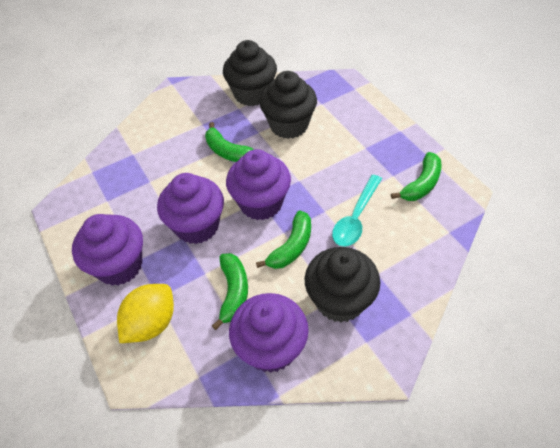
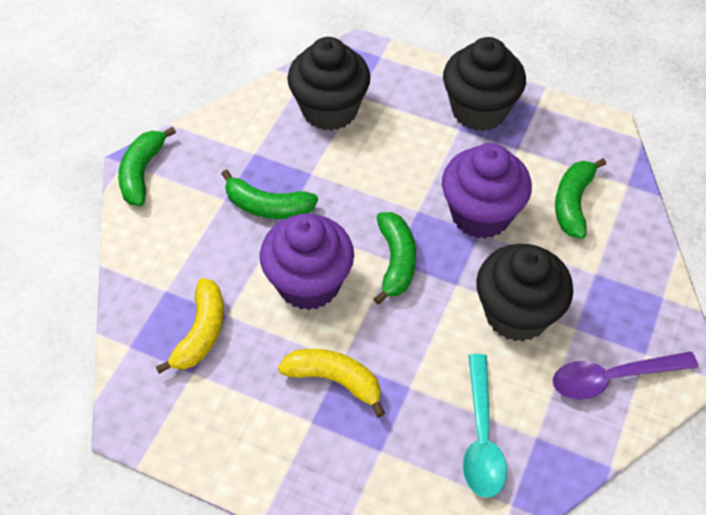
purple cupcake: 4 -> 2
purple spoon: 0 -> 1
yellow banana: 0 -> 2
yellow lemon: 1 -> 0

